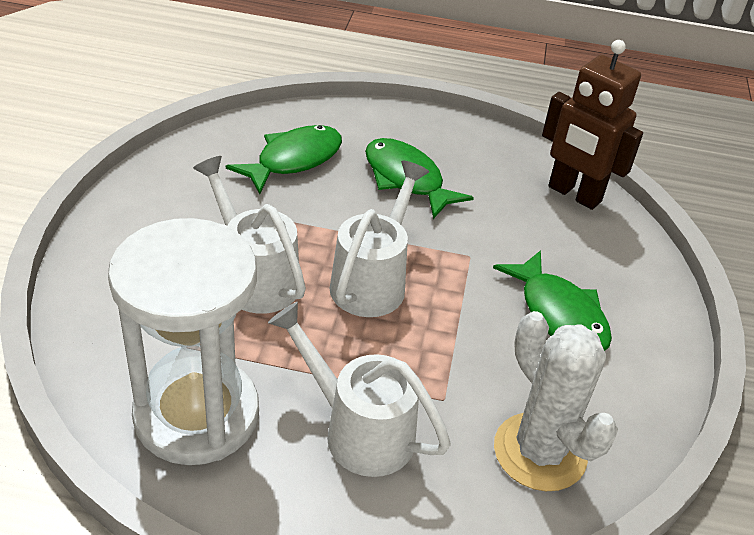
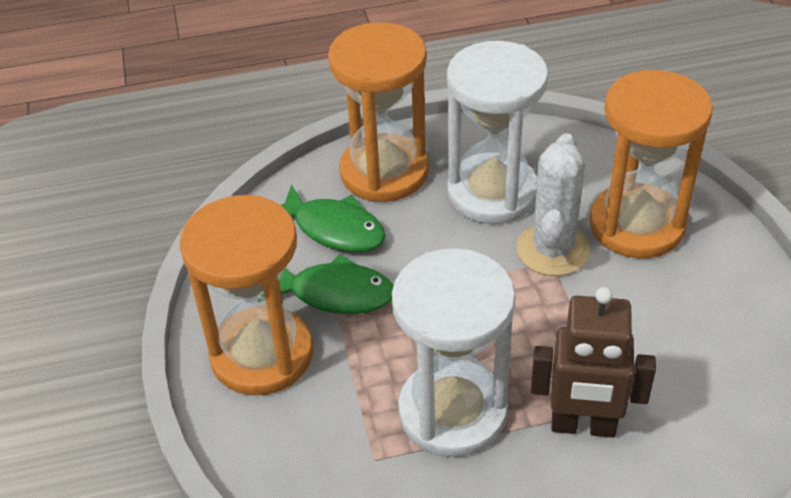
green fish: 3 -> 2
orange hourglass: 0 -> 3
white hourglass: 1 -> 2
white watering can: 3 -> 0

